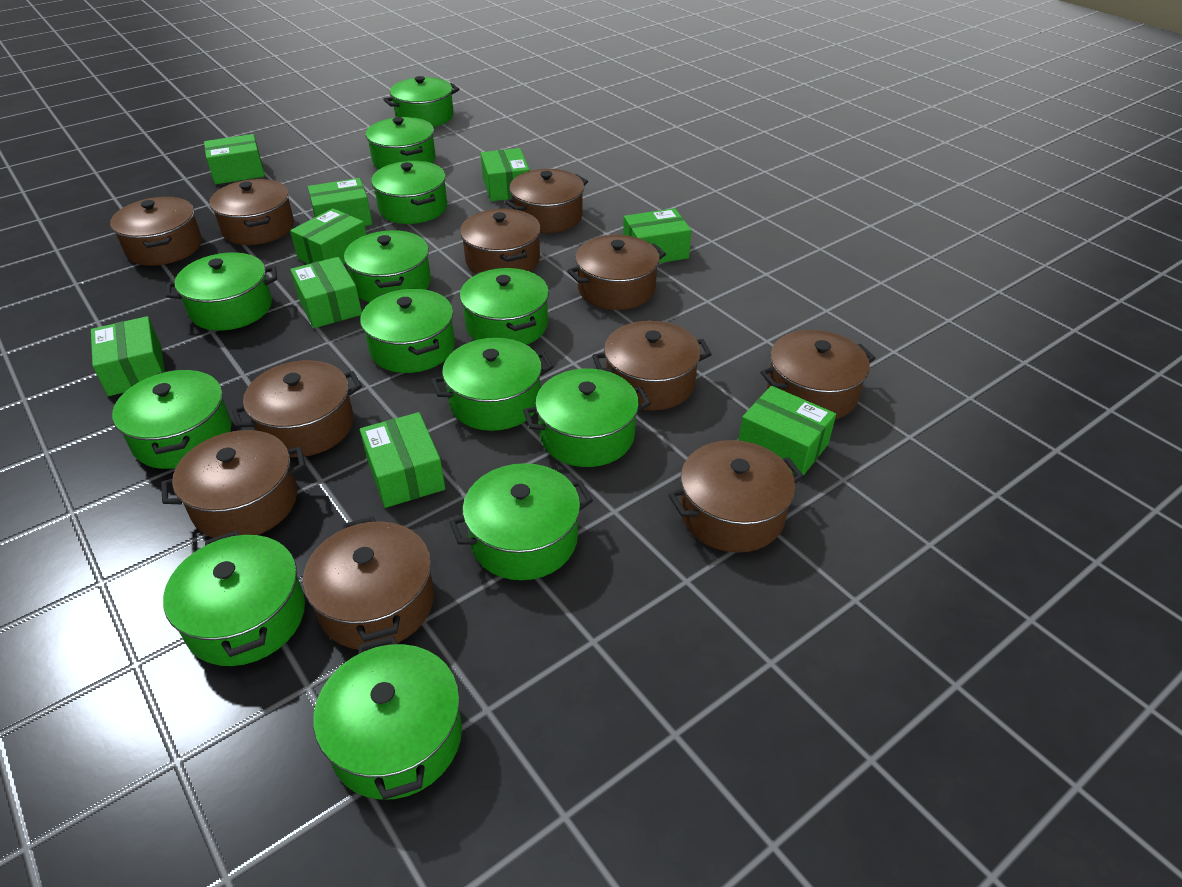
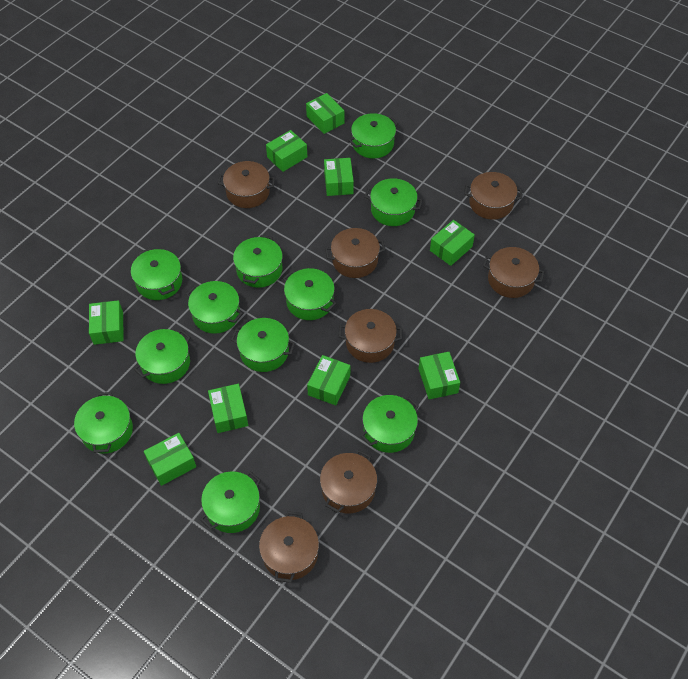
brown pot: 11 -> 7
green pot: 13 -> 11

